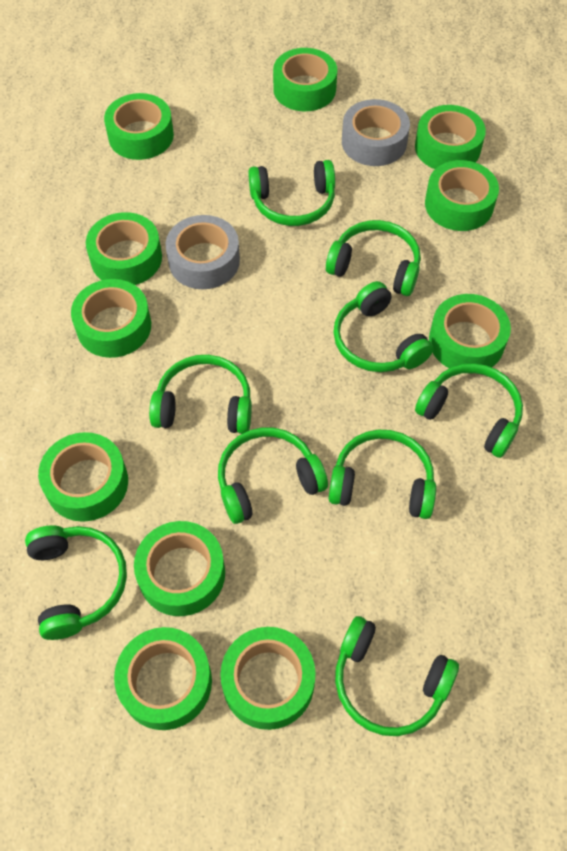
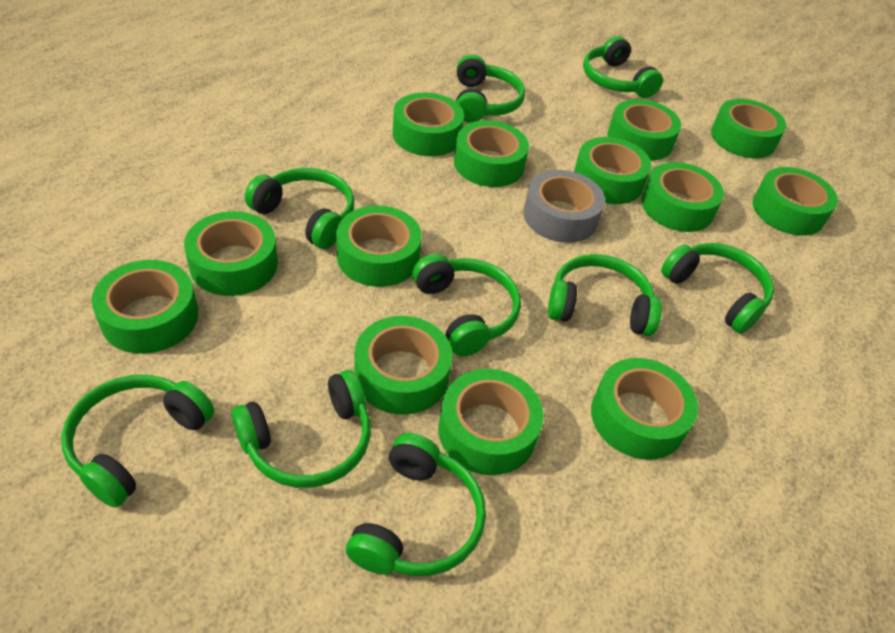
green tape: 11 -> 13
grey tape: 2 -> 1

